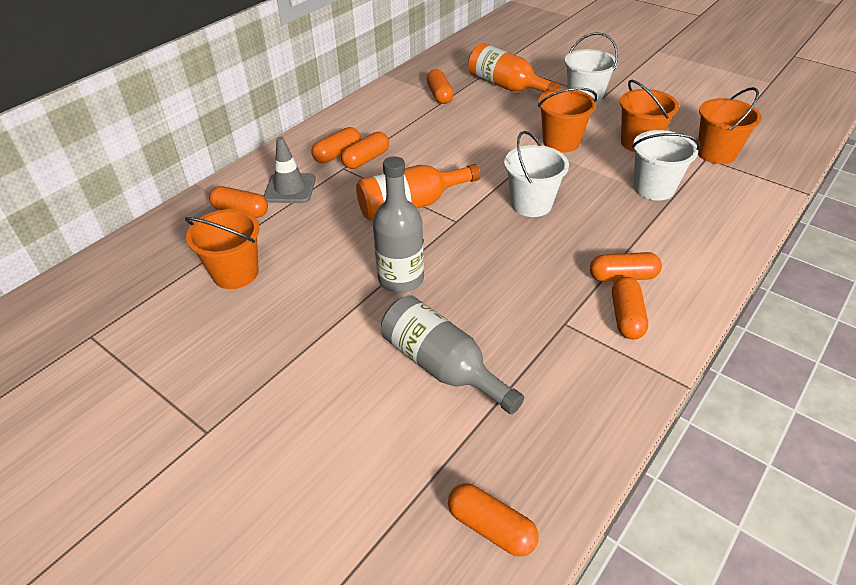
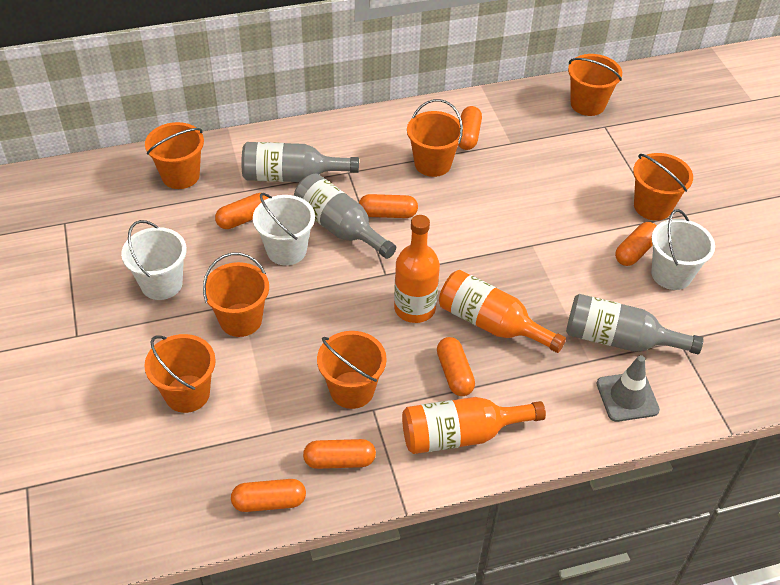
grey bottle: 2 -> 3
orange bottle: 2 -> 3
orange bucket: 4 -> 7

